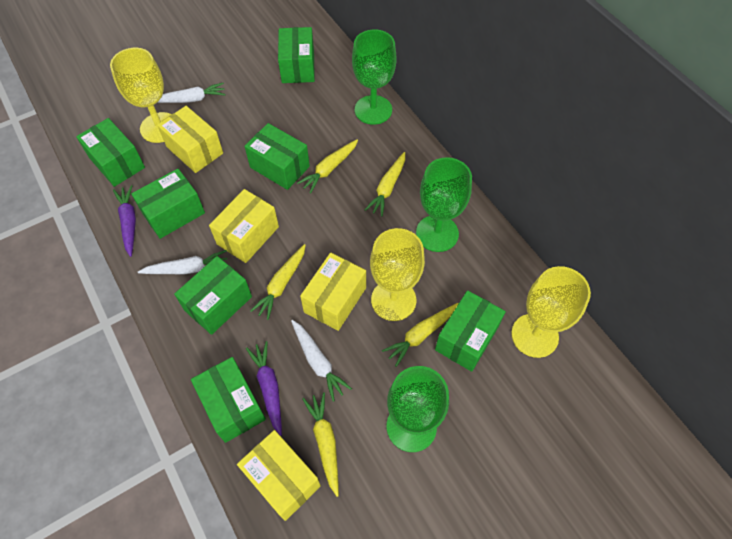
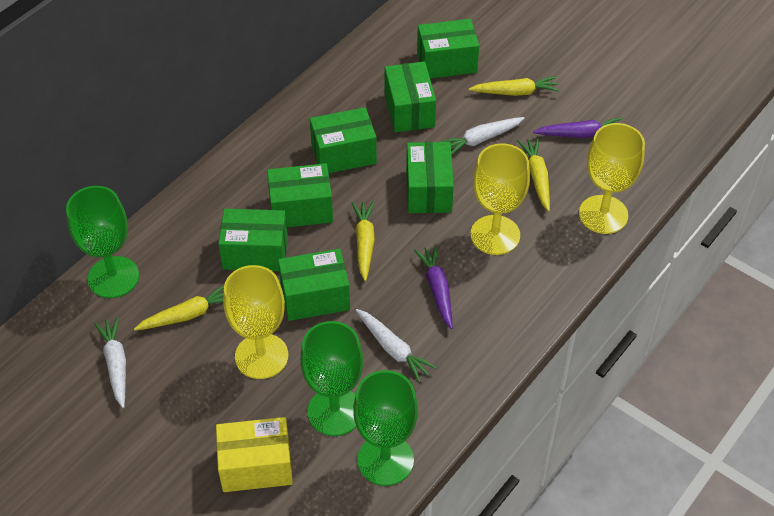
yellow box: 4 -> 1
yellow carrot: 5 -> 4

